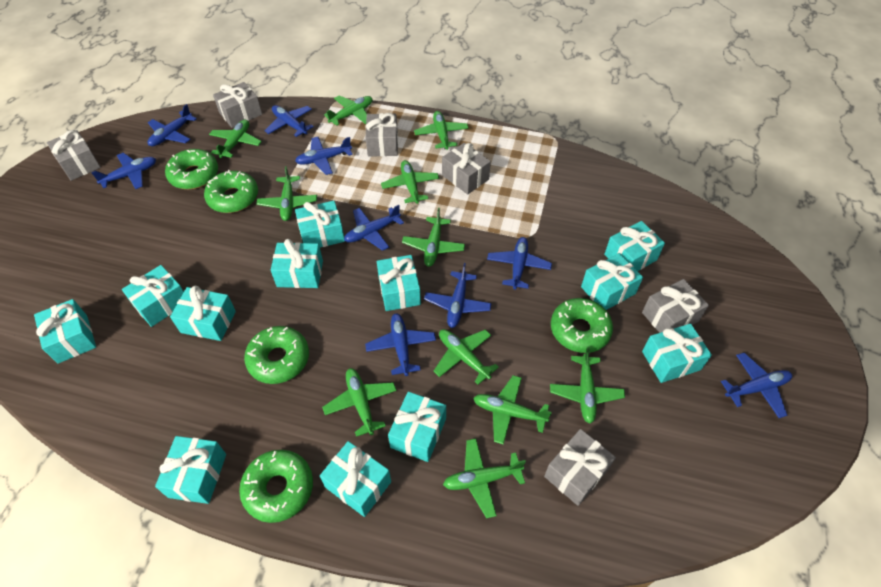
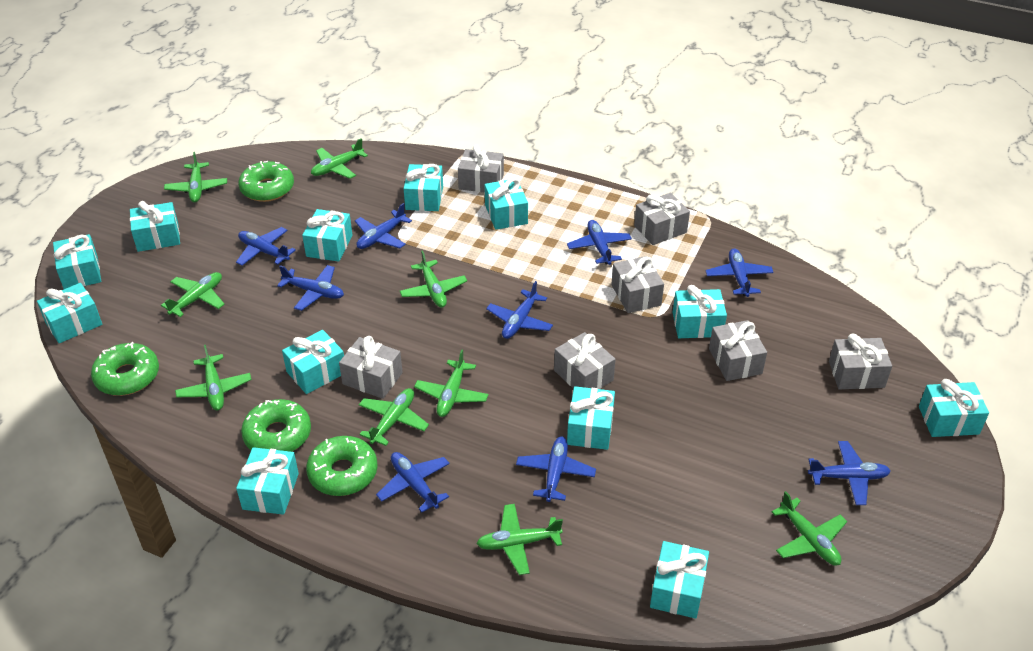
green donut: 5 -> 4
green plane: 11 -> 9
grey gift: 6 -> 7

